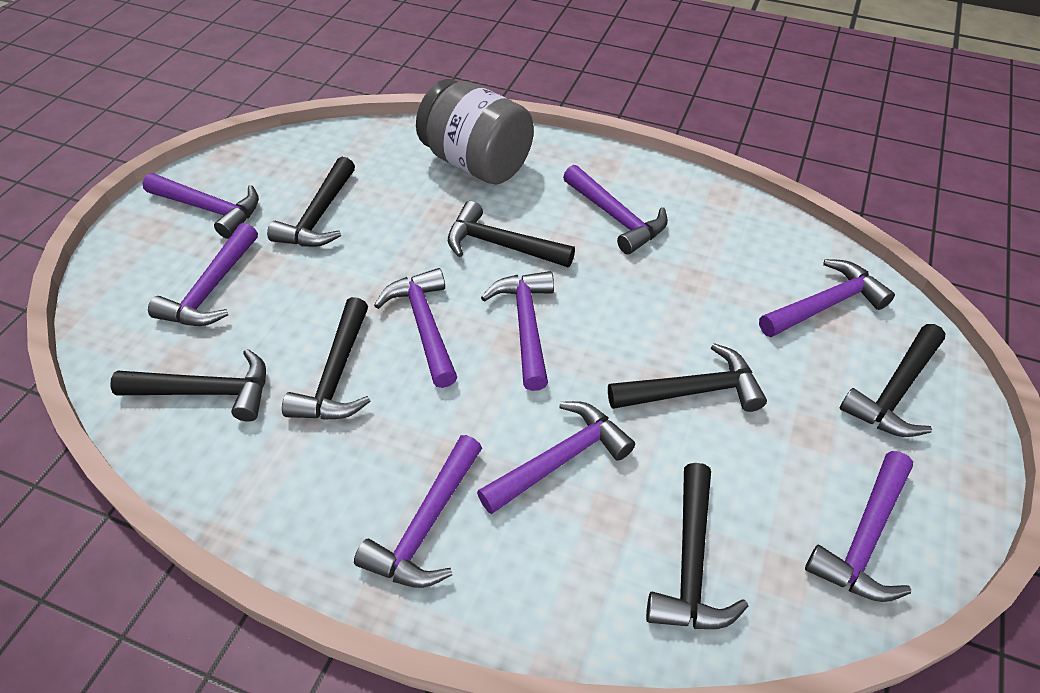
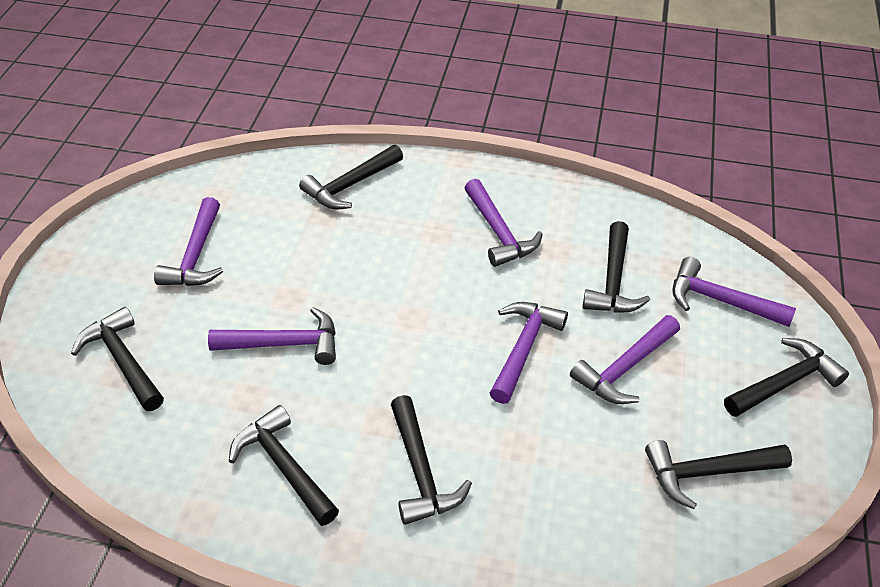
grey jar: 1 -> 0
purple hammer: 9 -> 6

